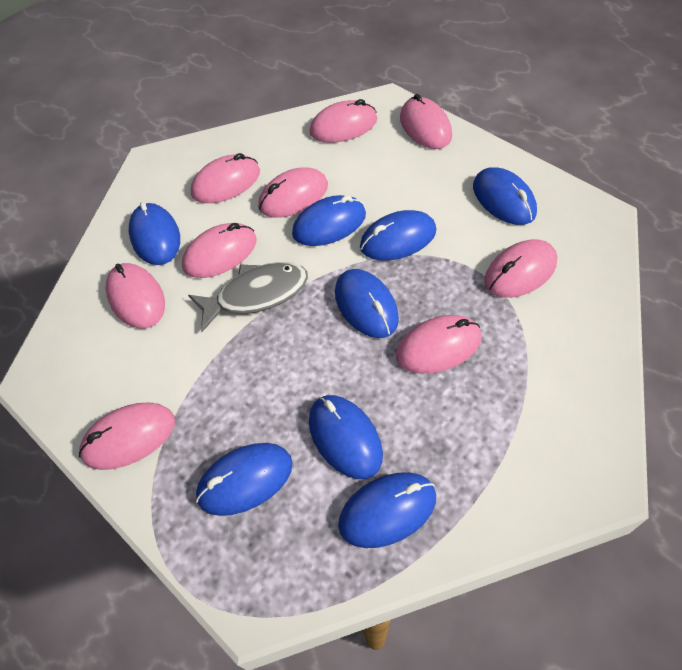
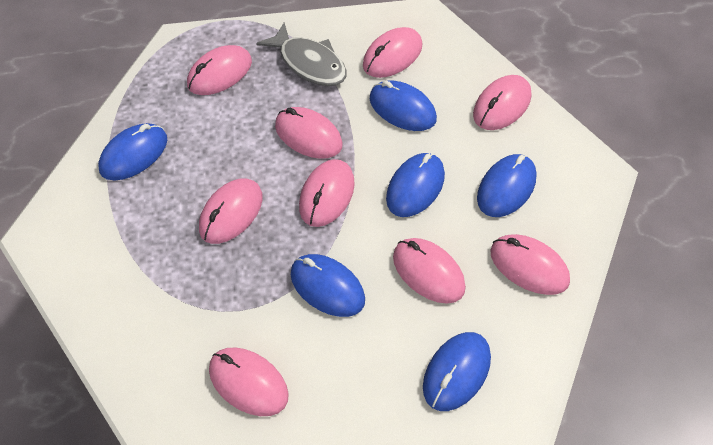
blue mouse: 8 -> 6

